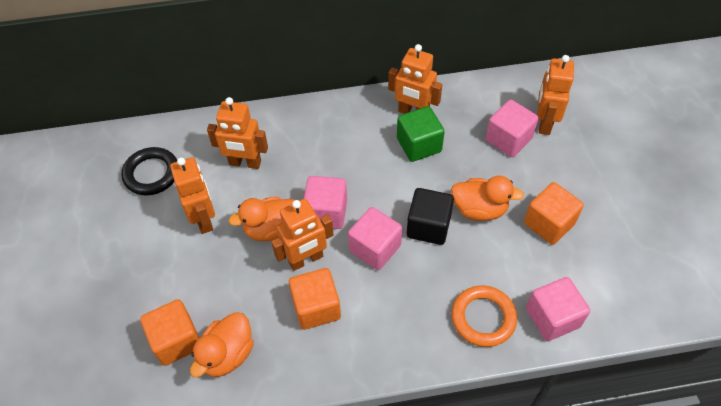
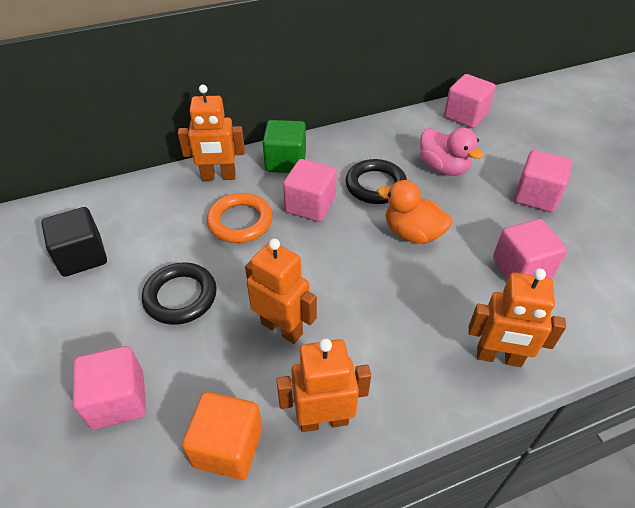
black ring: 1 -> 2
orange cube: 3 -> 1
orange duck: 3 -> 1
orange robot: 5 -> 4
pink cube: 4 -> 5
pink duck: 0 -> 1

